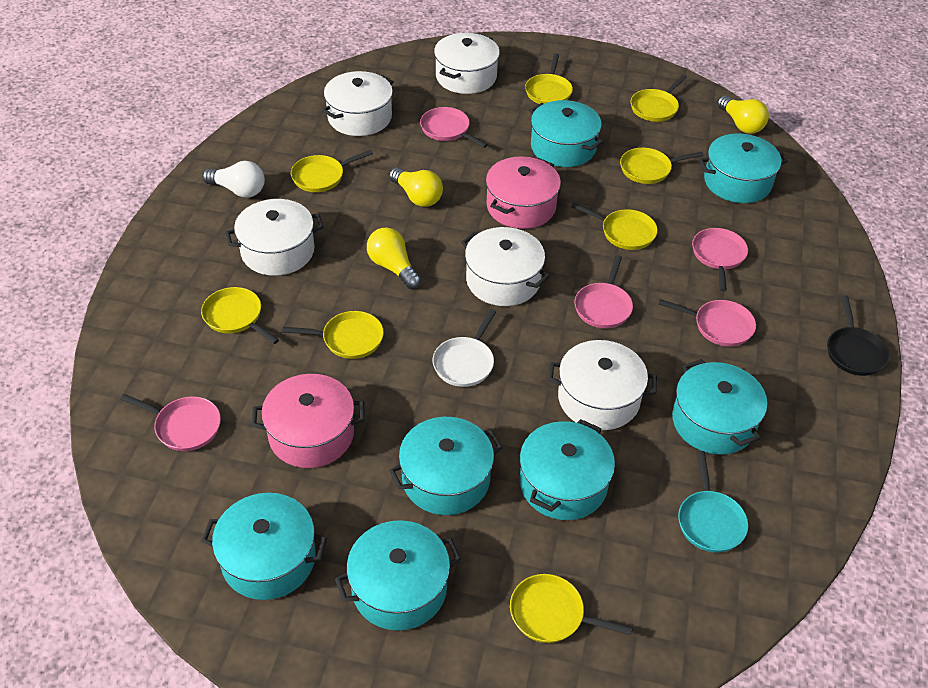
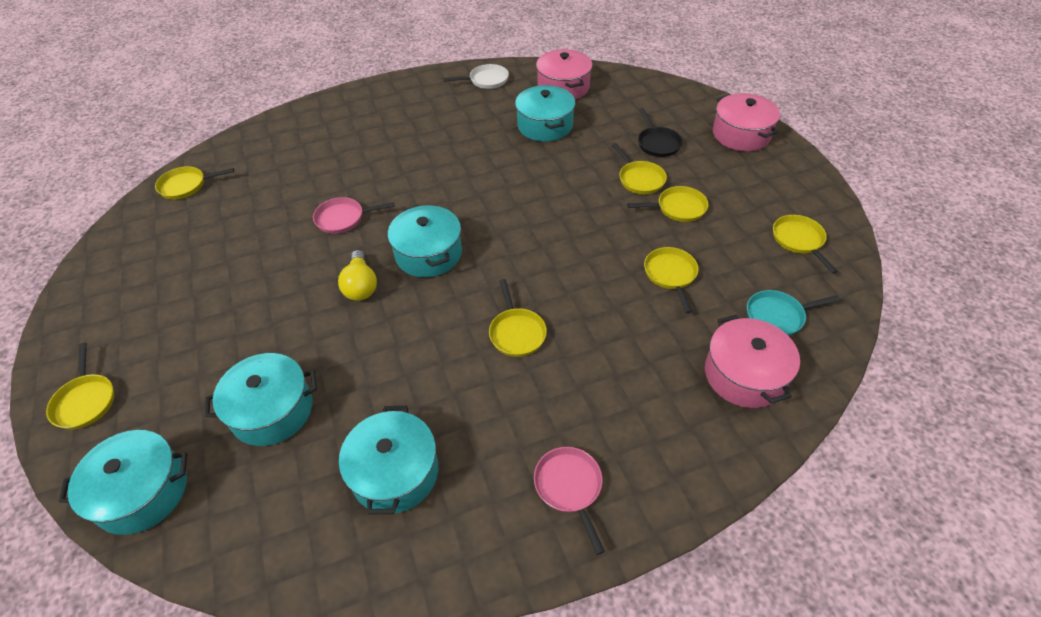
pink pan: 5 -> 2
pink pot: 2 -> 3
turquoise pot: 7 -> 5
white light bulb: 1 -> 0
white pot: 5 -> 0
yellow light bulb: 3 -> 1
yellow pan: 8 -> 7

